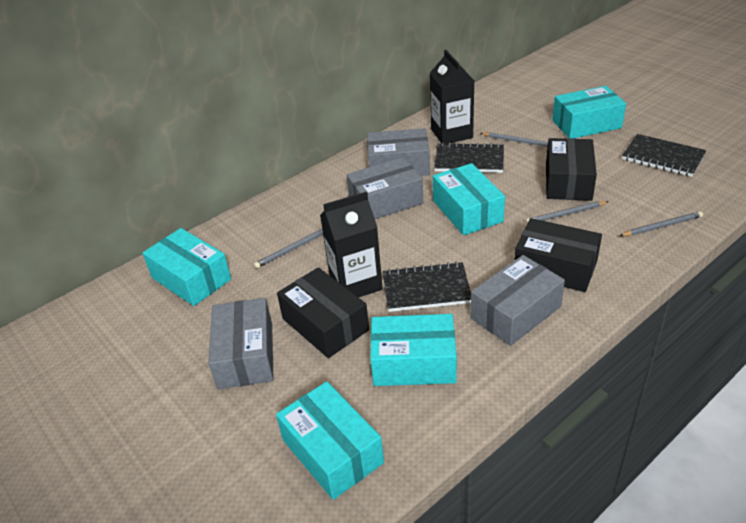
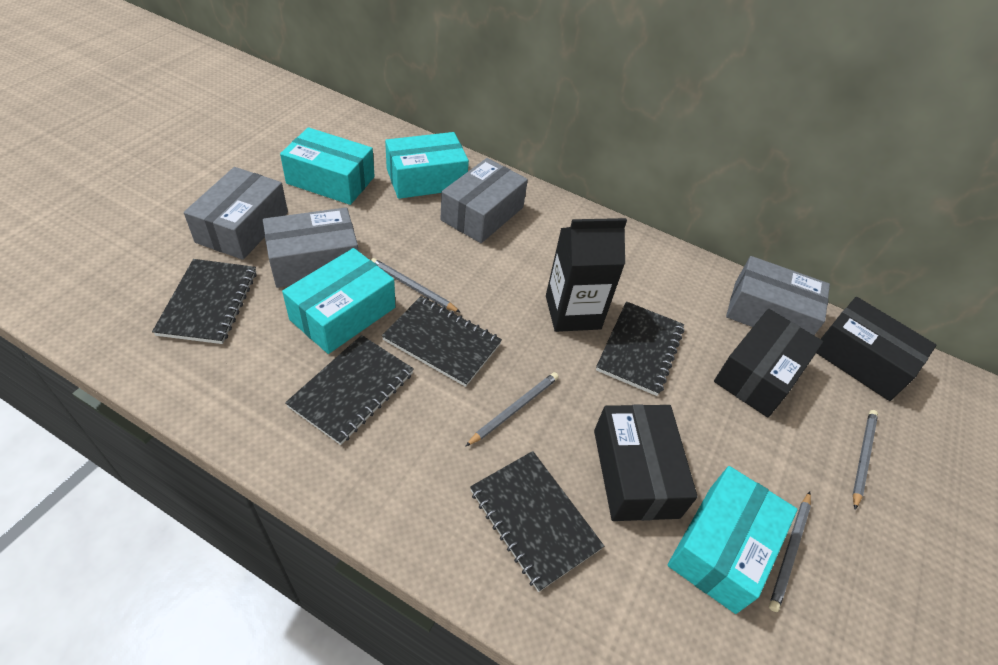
black carton: 2 -> 1
black notebook: 3 -> 5
turquoise box: 5 -> 4

